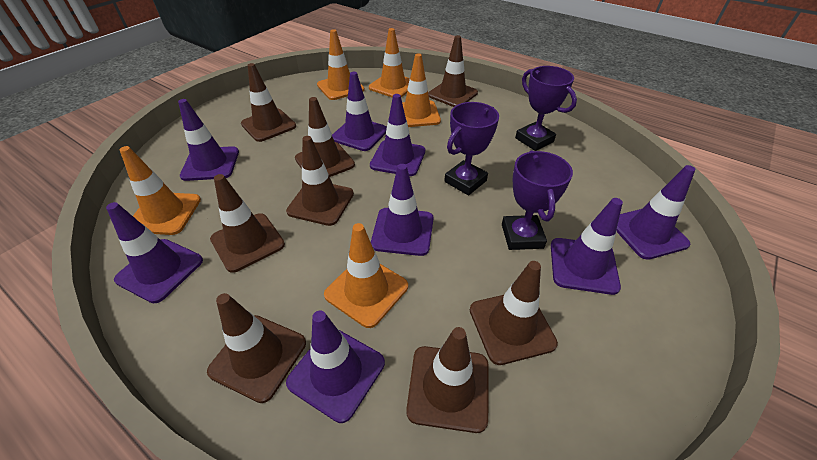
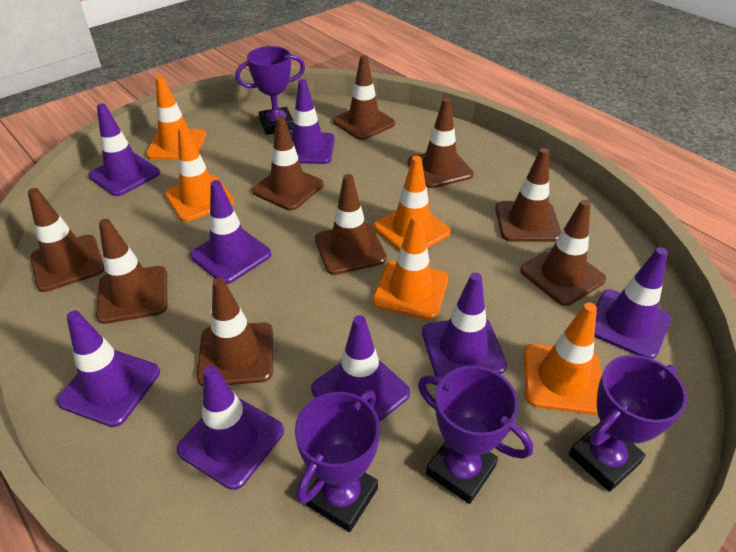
brown traffic cone: 8 -> 9
purple trophy: 3 -> 4

